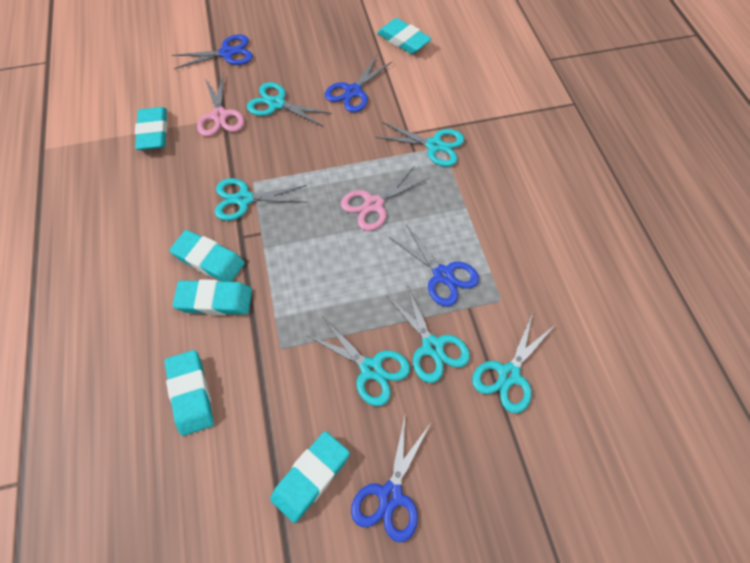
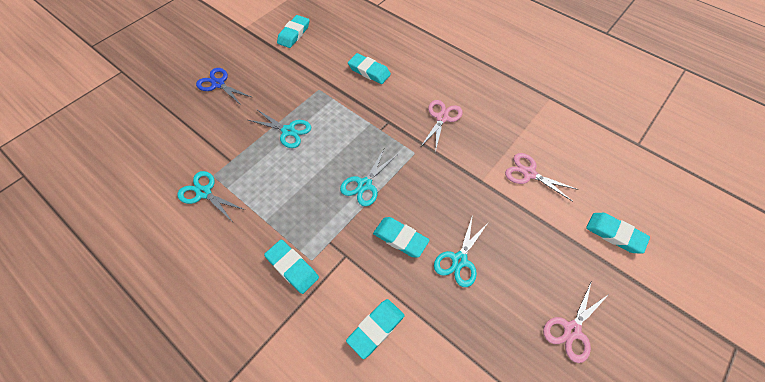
blue scissors: 4 -> 1
pink scissors: 2 -> 3
turquoise scissors: 6 -> 4

